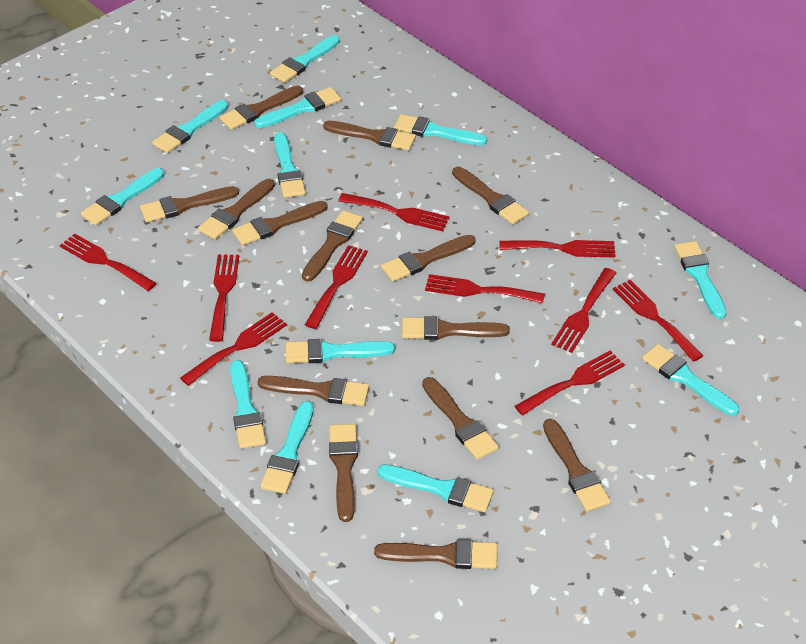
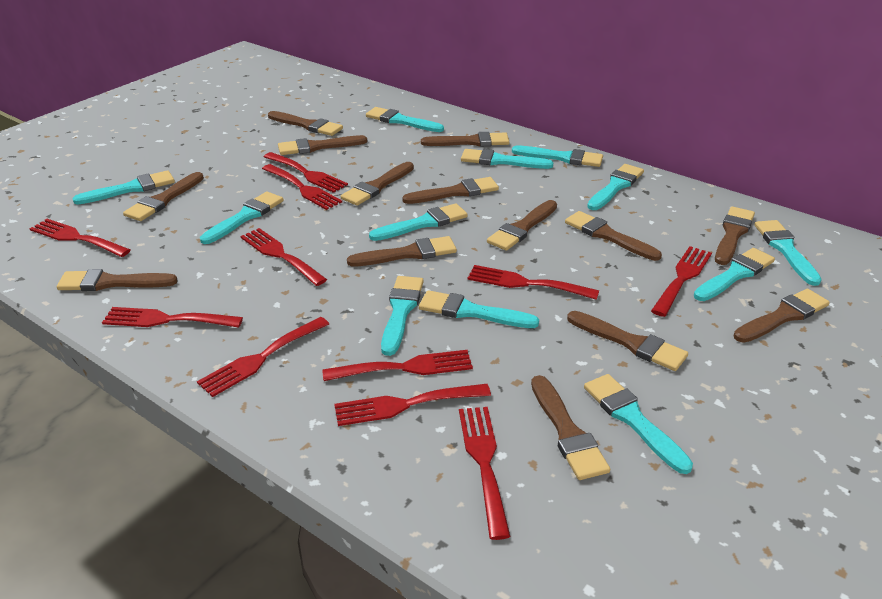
red fork: 10 -> 11

